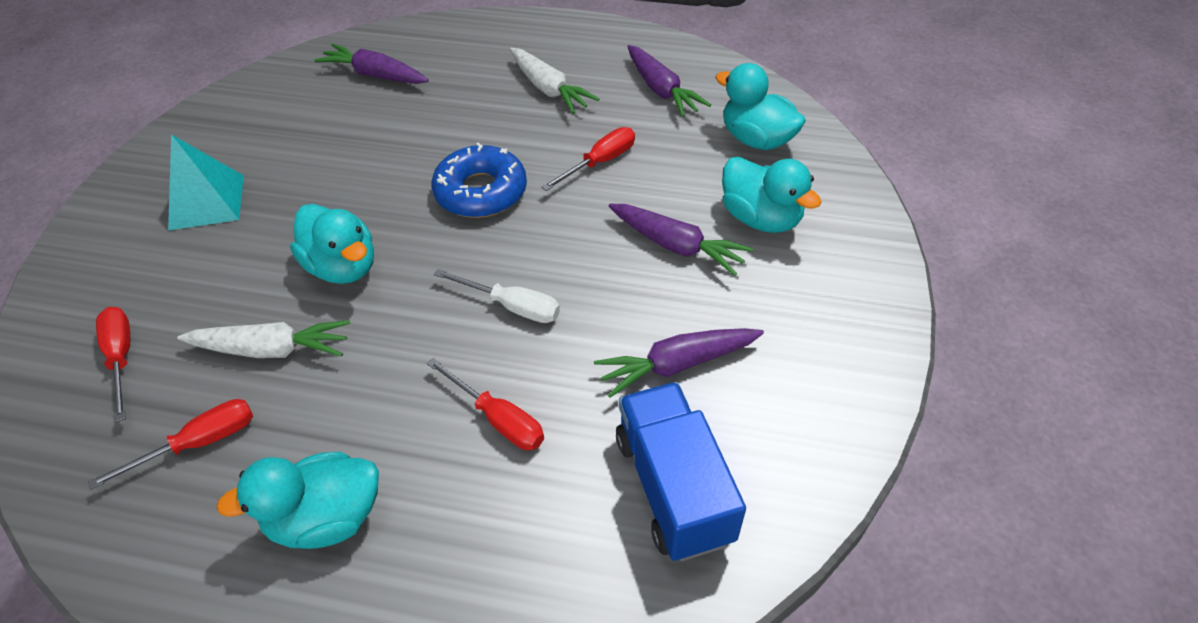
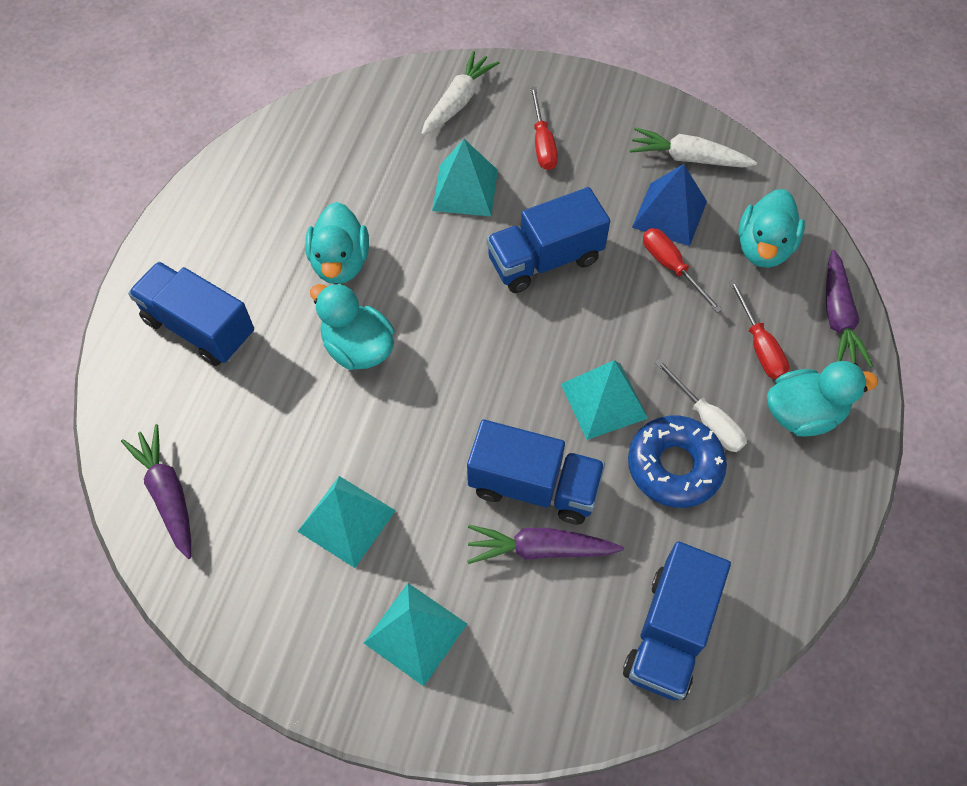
blue pyramid: 0 -> 1
blue truck: 1 -> 4
purple carrot: 4 -> 3
red screwdriver: 4 -> 3
turquoise pyramid: 1 -> 4

